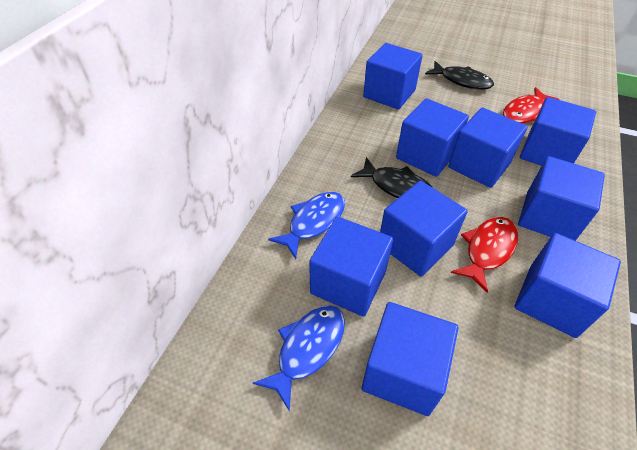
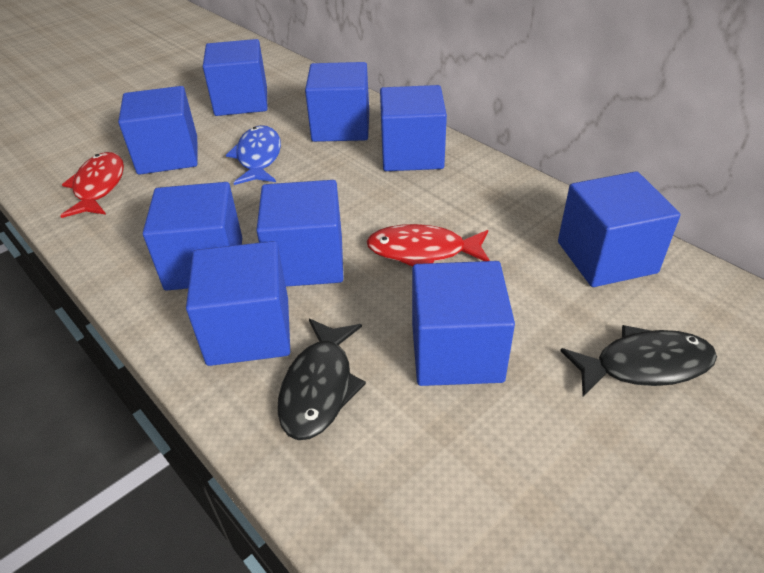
blue fish: 2 -> 1

